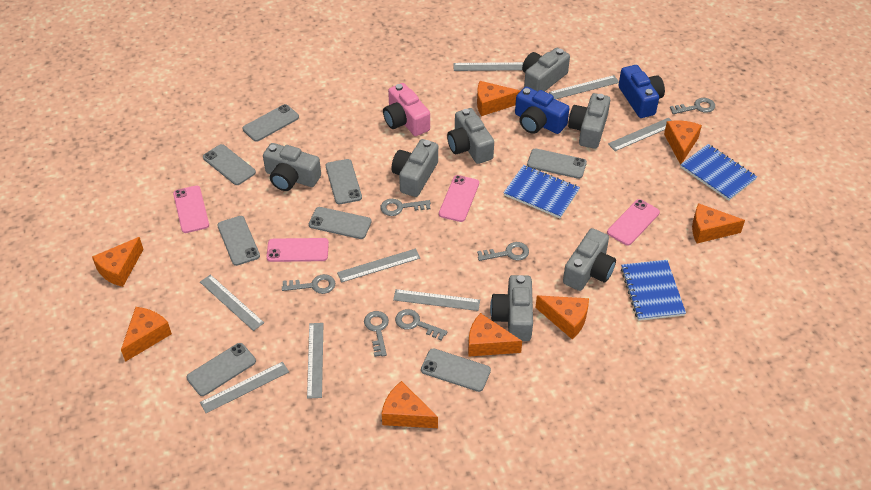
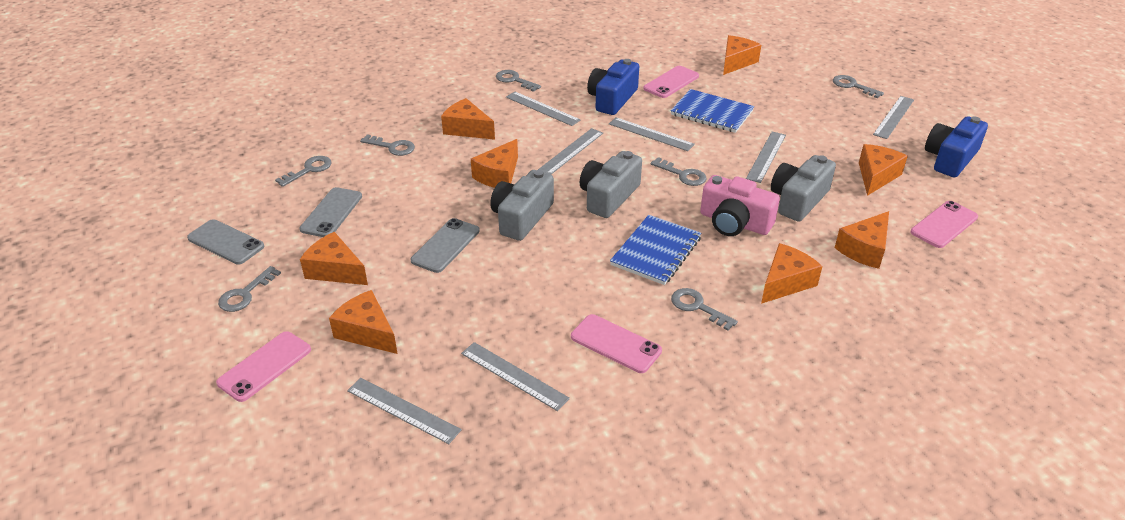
blue notebook: 3 -> 2
grey camera: 7 -> 3
grey key: 6 -> 7
grey phone: 8 -> 3
grey ruler: 8 -> 7

